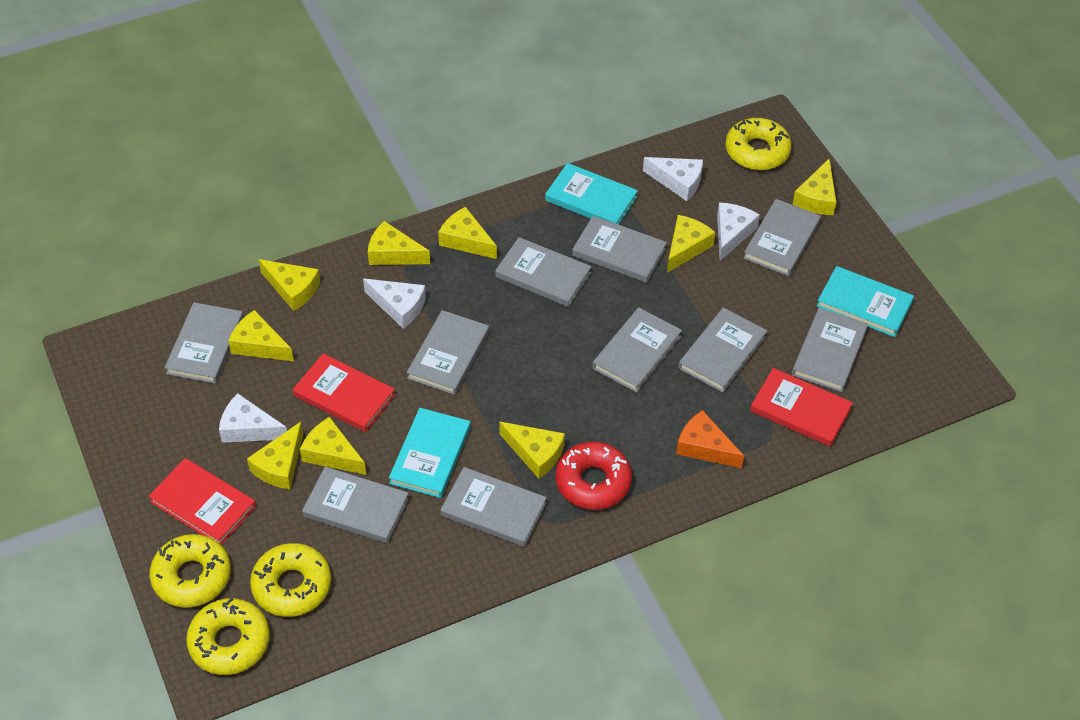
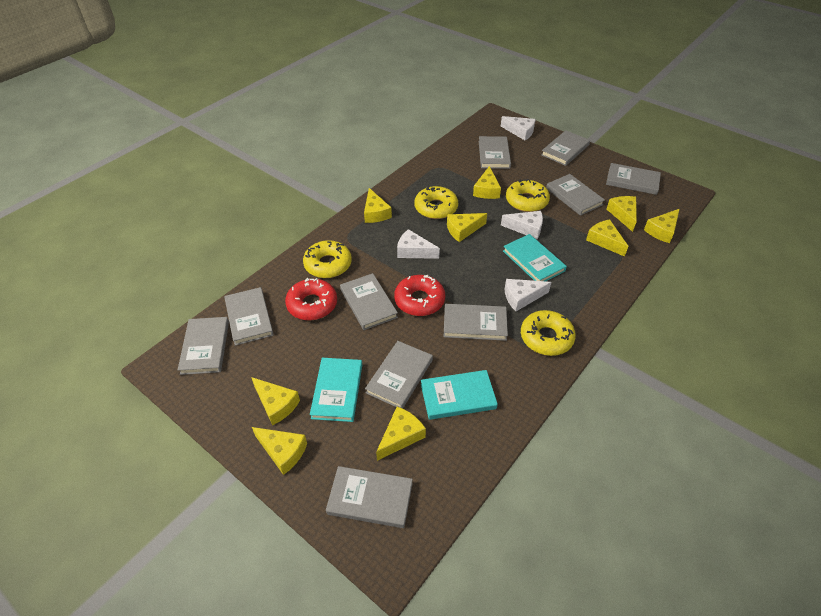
orange cheese: 1 -> 0
red book: 3 -> 0
red donut: 1 -> 2

